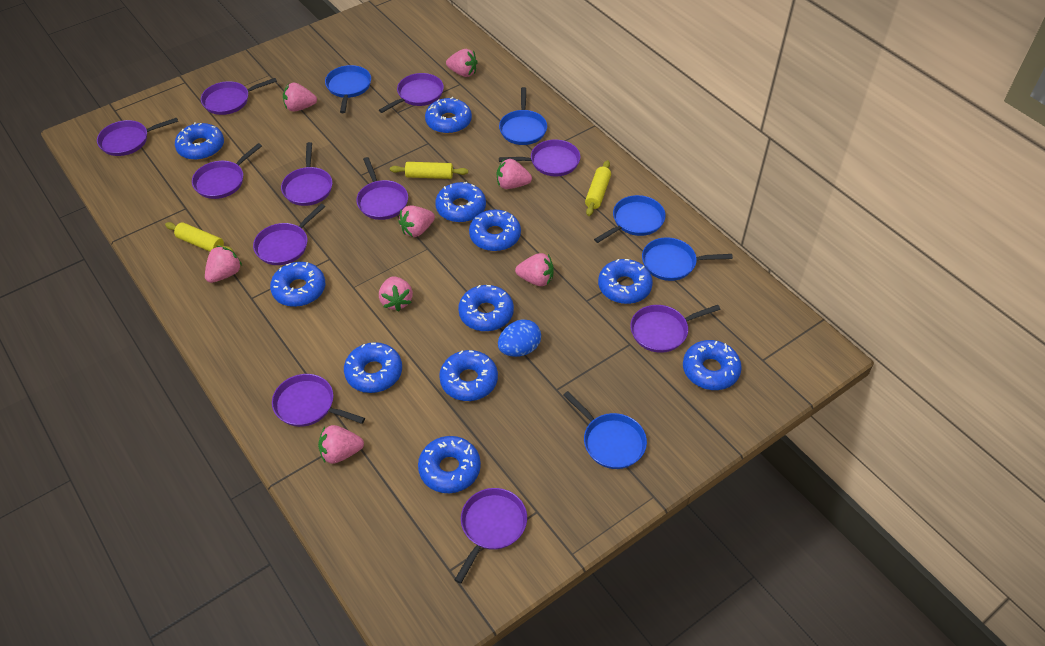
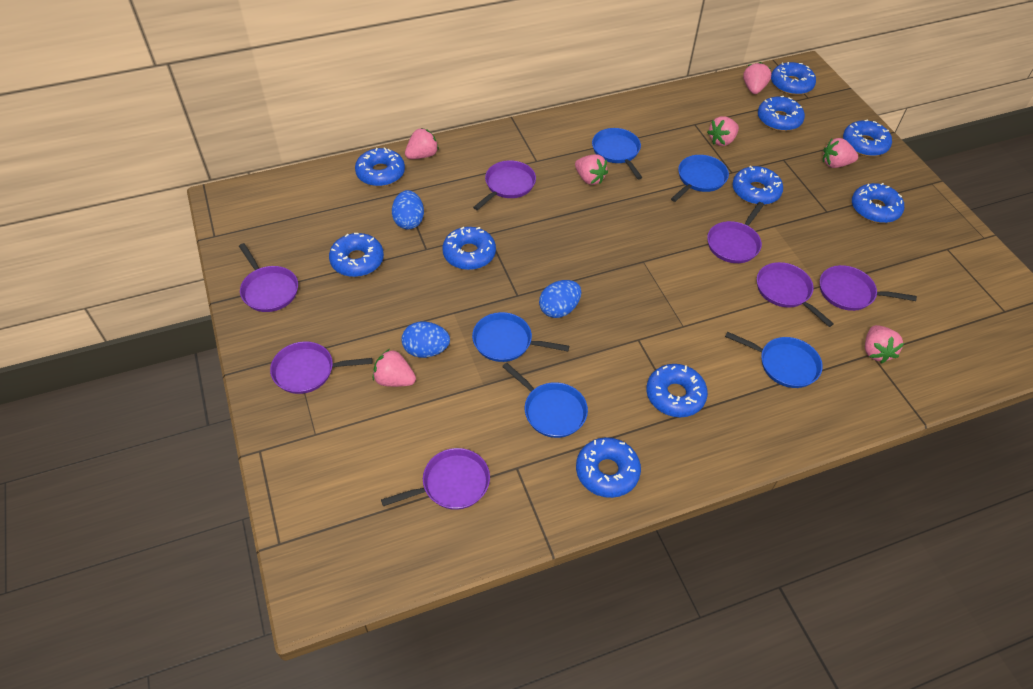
blue donut: 11 -> 10
blue egg: 1 -> 3
pink strawberry: 8 -> 7
purple pan: 11 -> 7
yellow rolling pin: 3 -> 0

